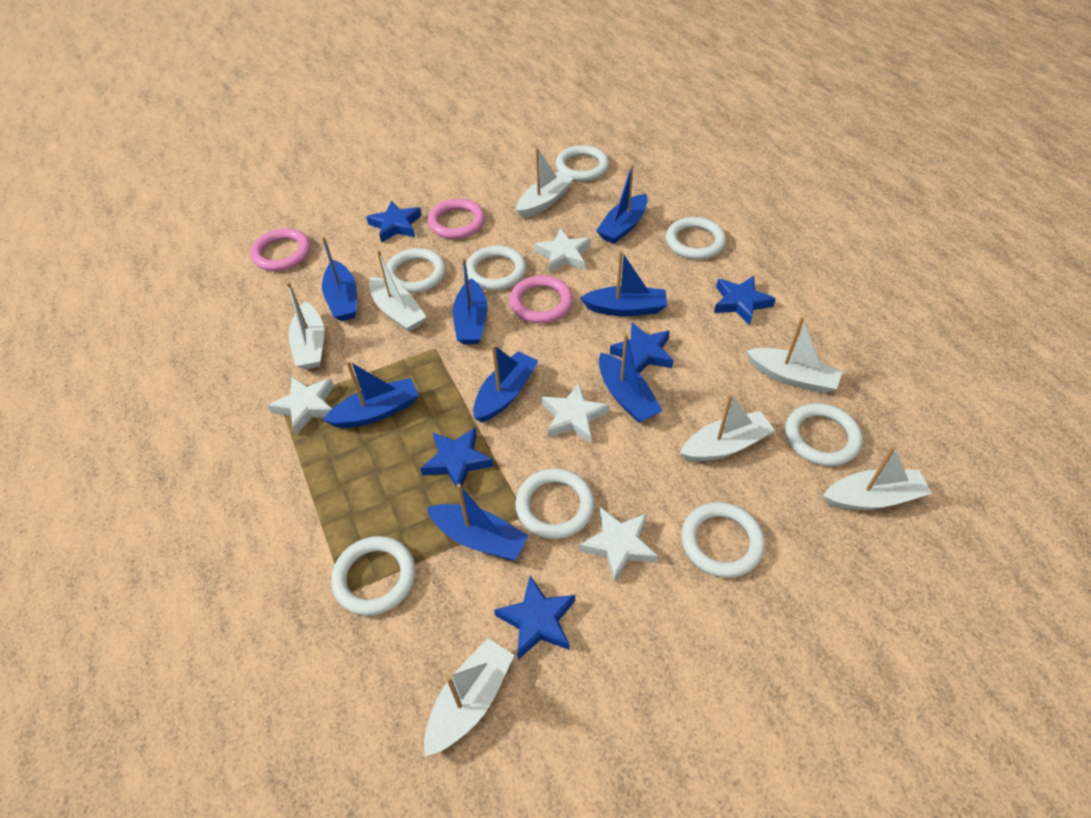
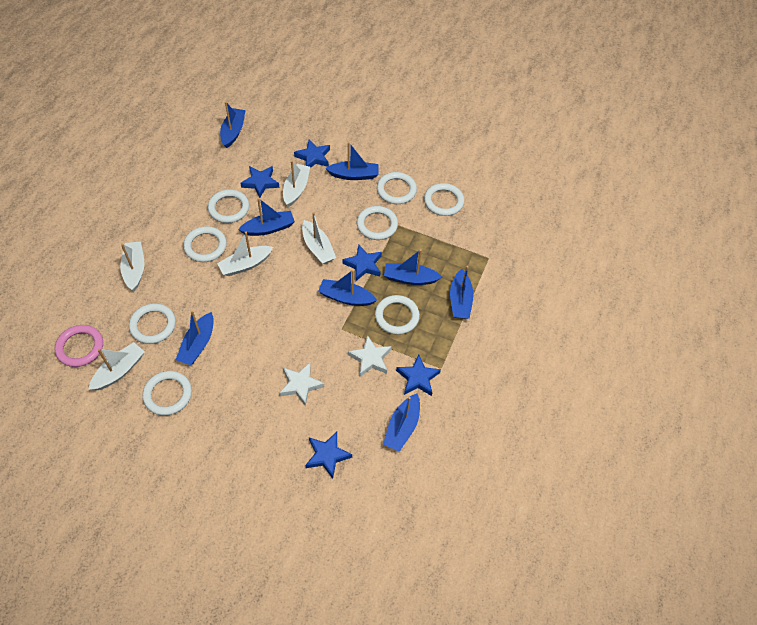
pink ring: 3 -> 1
white boat: 7 -> 5
white star: 4 -> 2

